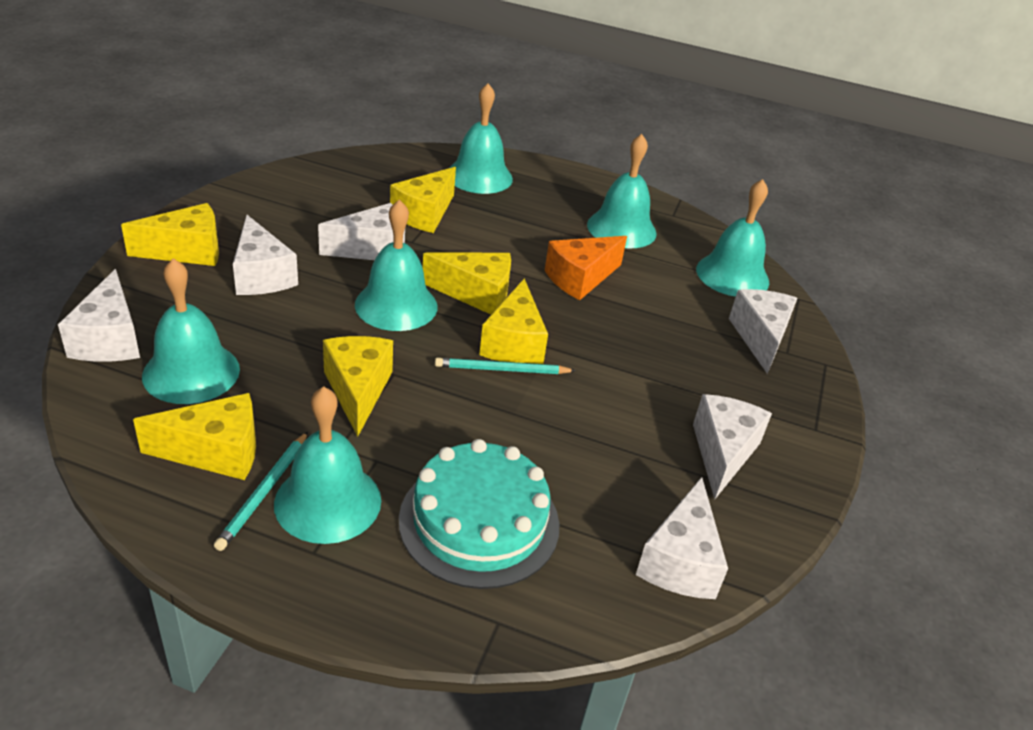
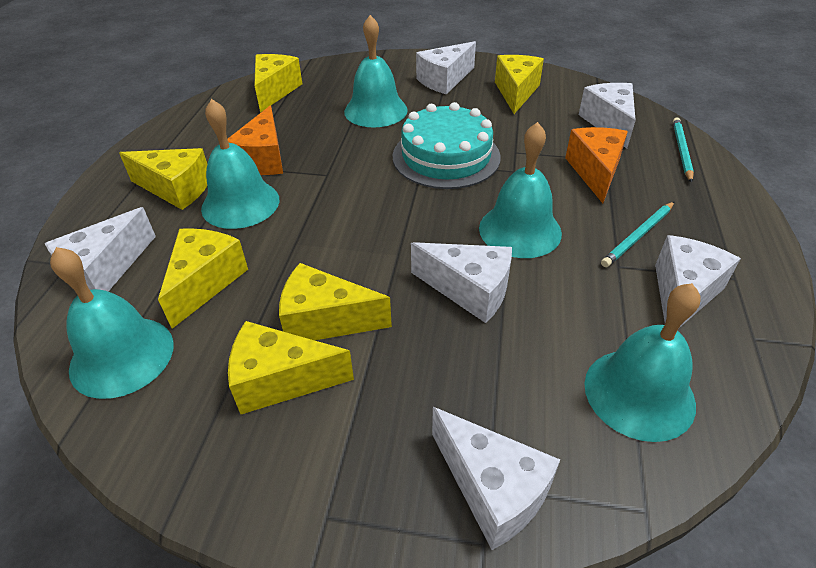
orange cheese: 1 -> 2
turquoise bell: 6 -> 5

